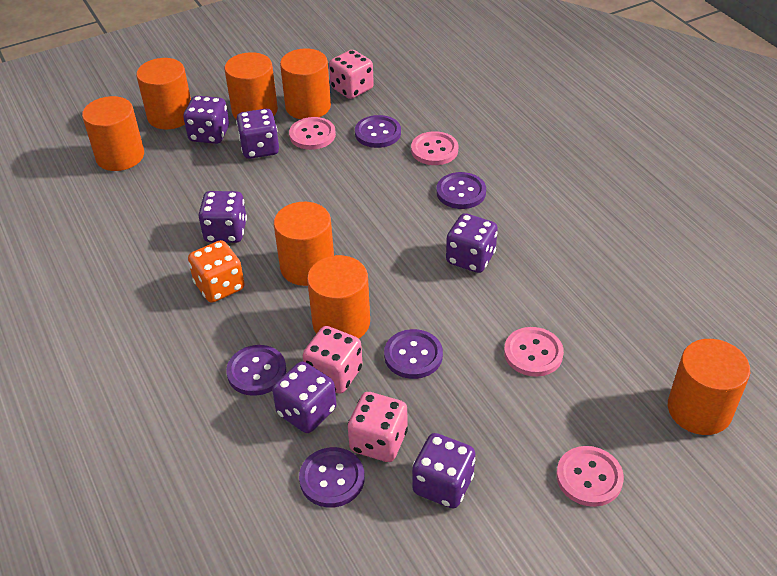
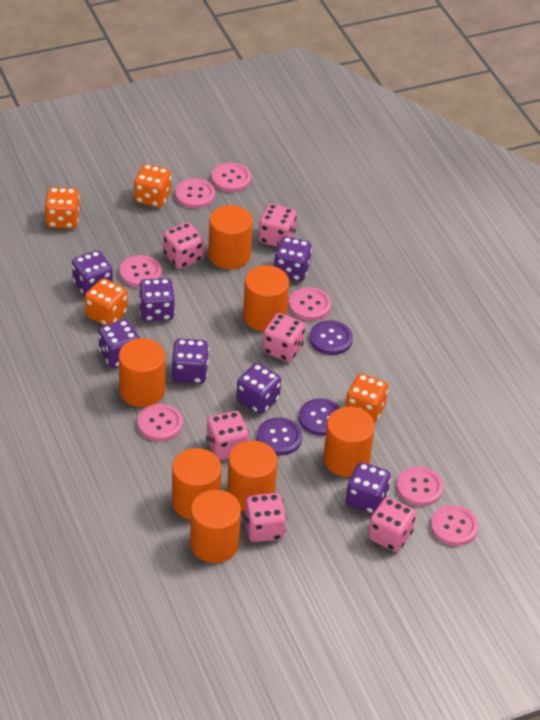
orange dice: 1 -> 4
pink button: 4 -> 7
pink dice: 3 -> 6
purple button: 5 -> 3
purple dice: 6 -> 7

